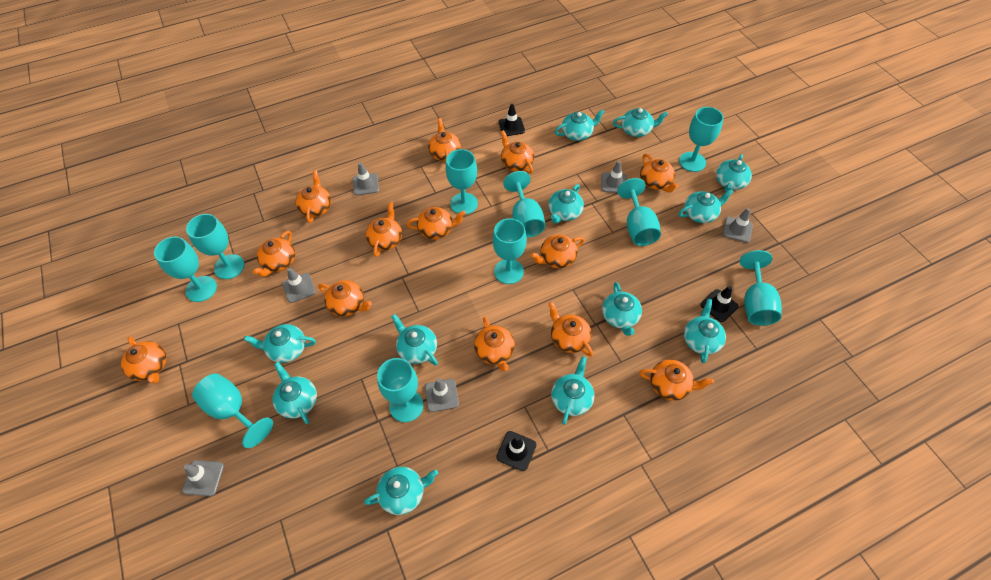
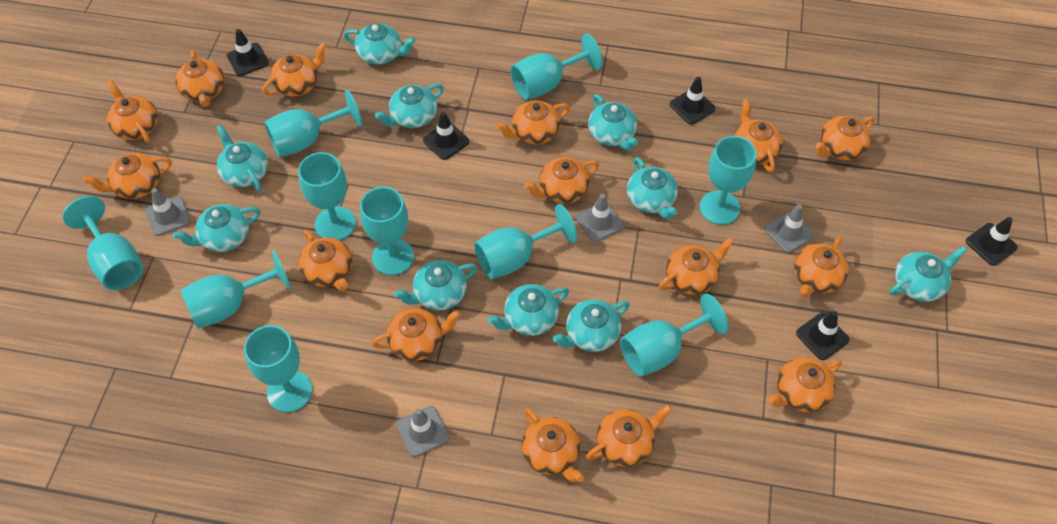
black traffic cone: 3 -> 5
grey traffic cone: 6 -> 4
orange teapot: 13 -> 15
turquoise teapot: 12 -> 10

